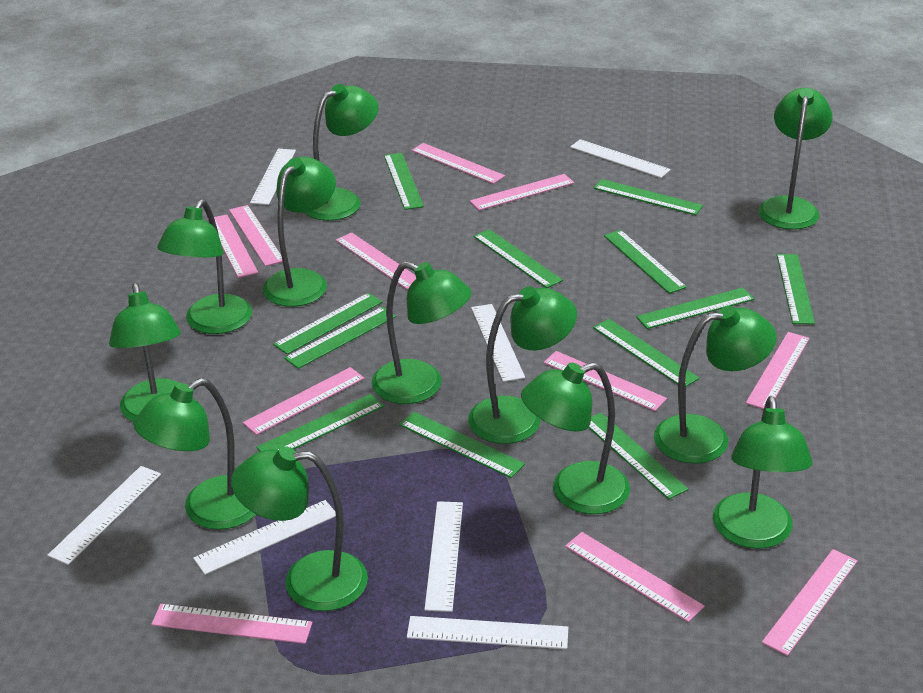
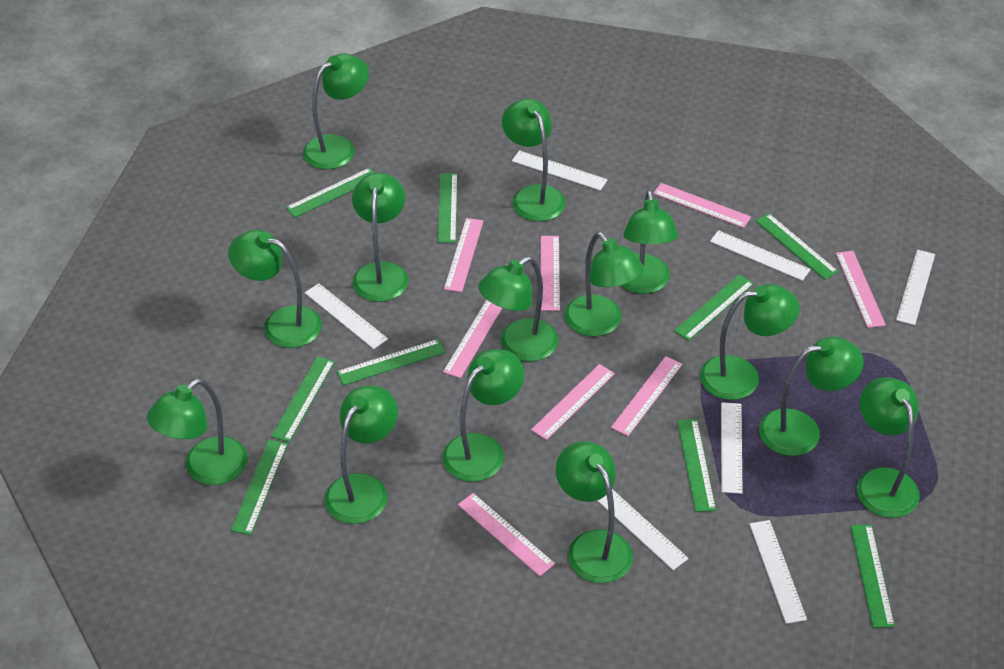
green lamp: 12 -> 14
green ruler: 12 -> 9
pink ruler: 11 -> 8

